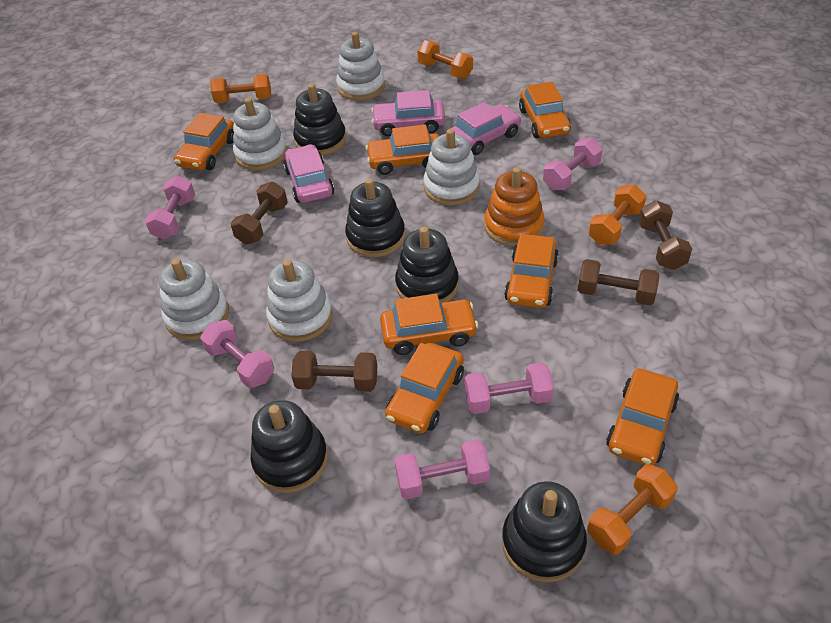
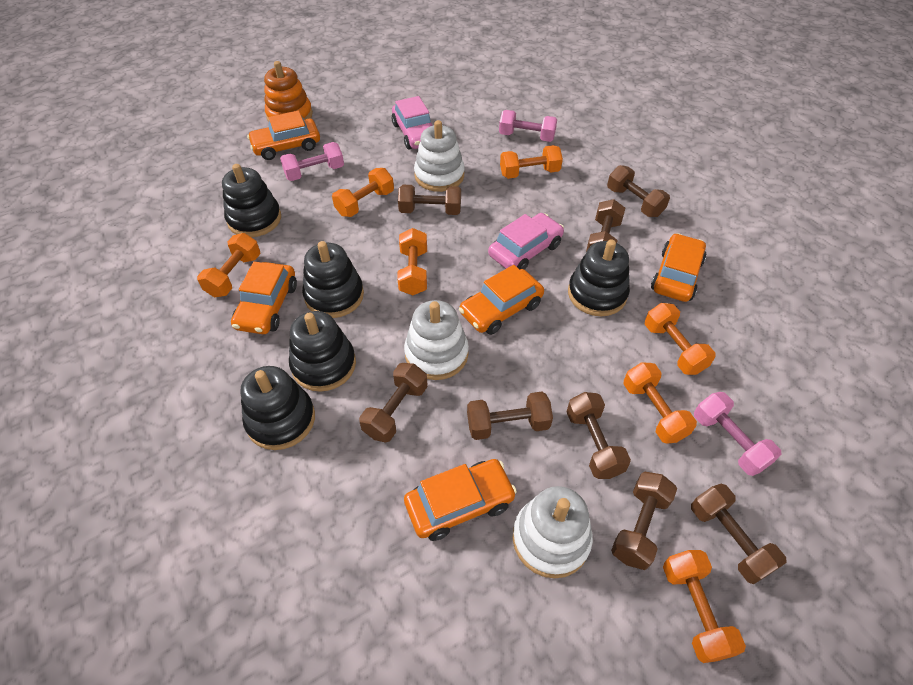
brown dumbbell: 4 -> 8
orange car: 7 -> 5
orange dumbbell: 4 -> 7
pink car: 3 -> 2
pink dumbbell: 5 -> 3
white stacking toy: 5 -> 3

